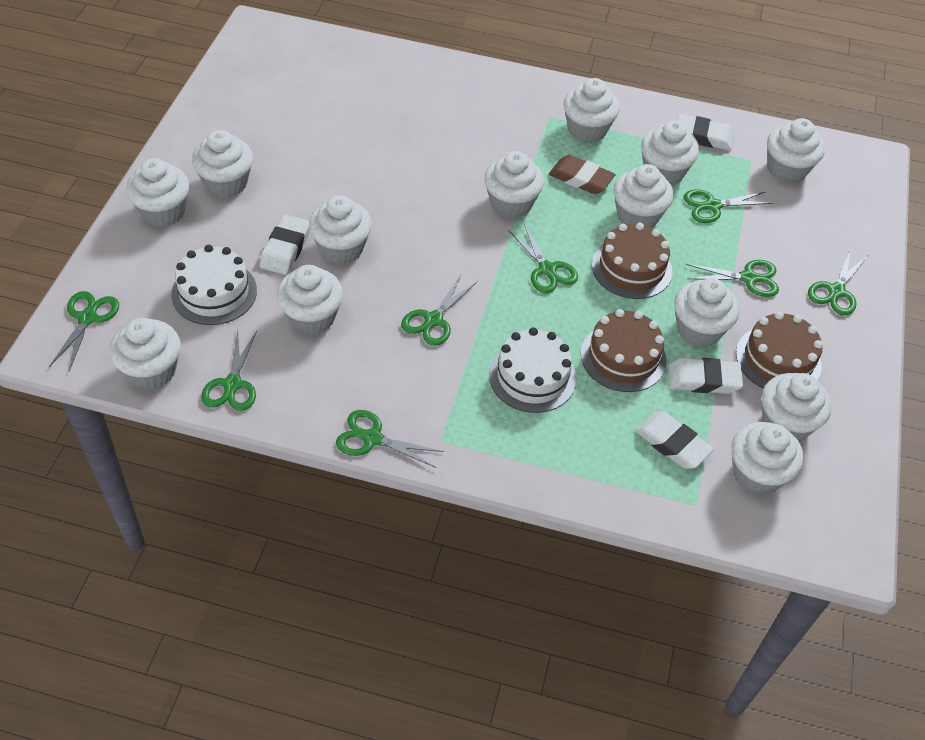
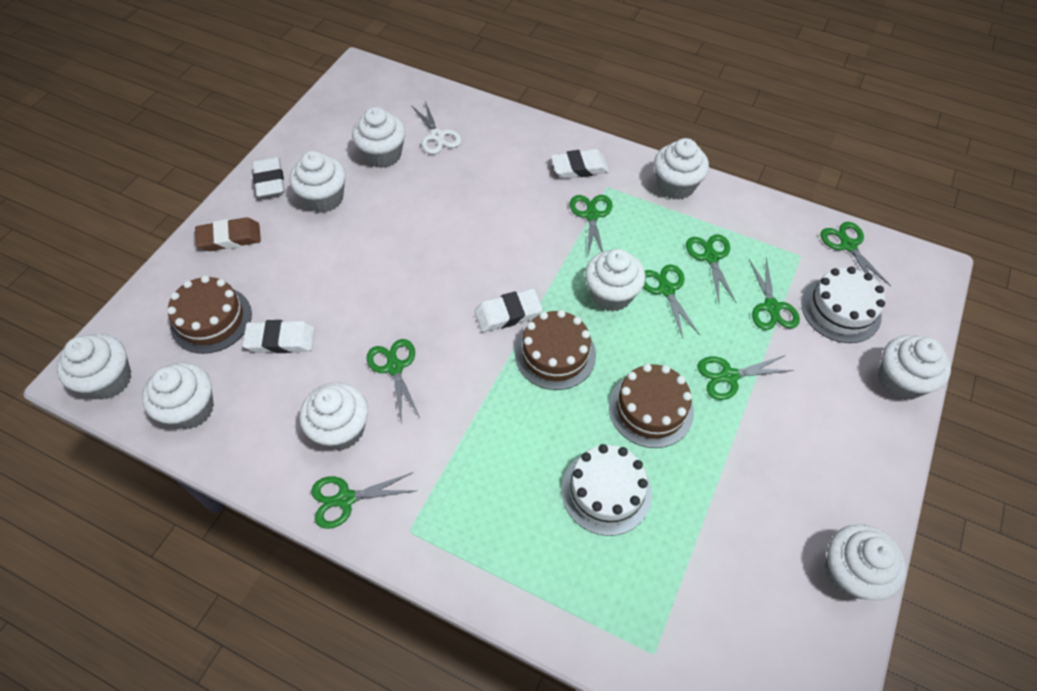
white cupcake: 13 -> 9
white scissors: 0 -> 1

